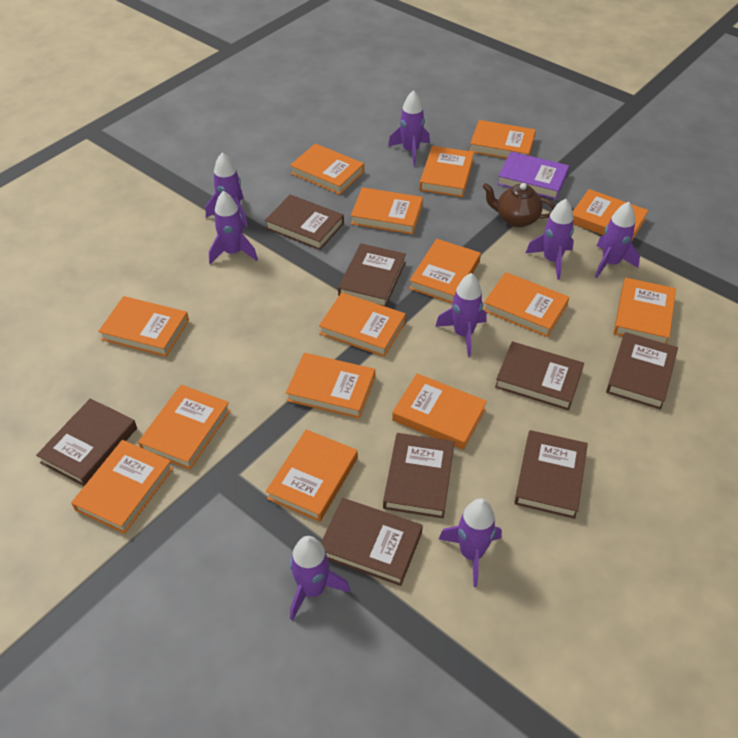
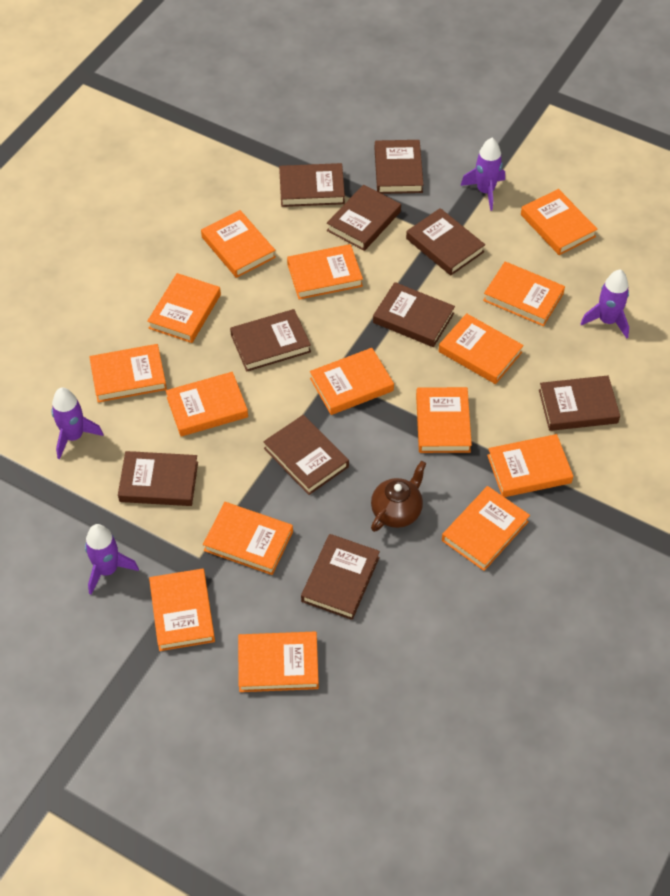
brown book: 8 -> 10
purple book: 1 -> 0
purple rocket: 8 -> 4

